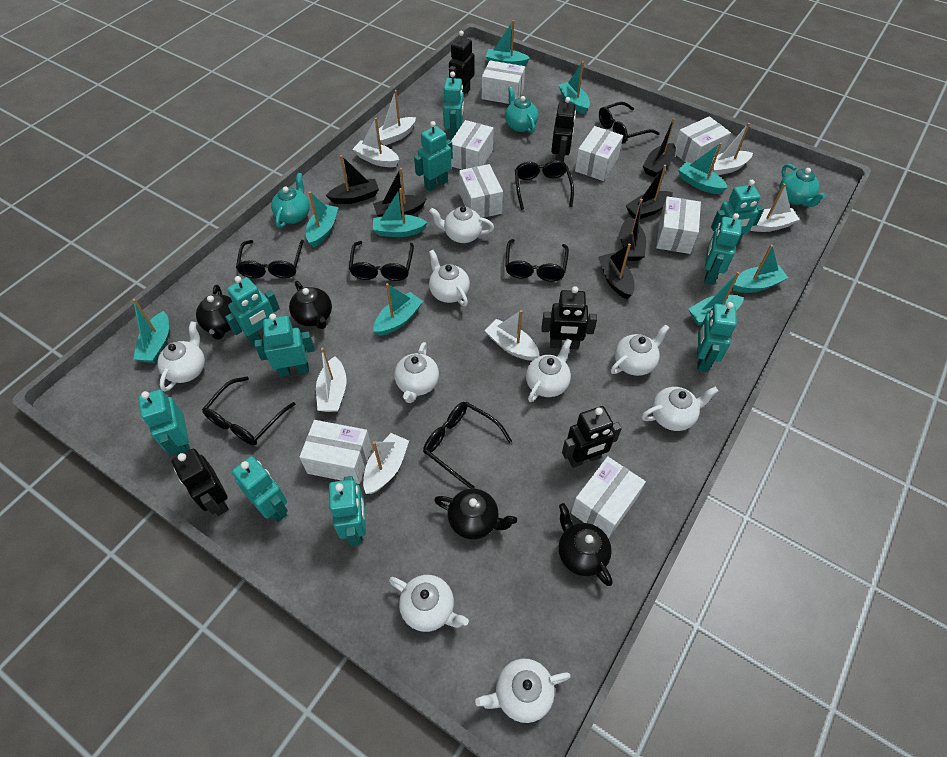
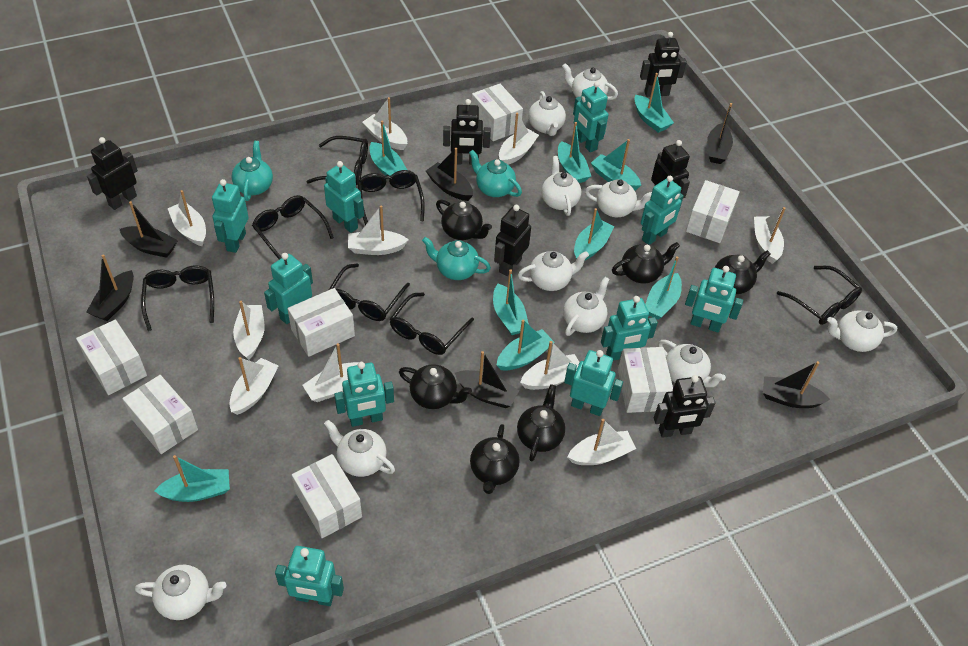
black robot: 5 -> 6
black teapot: 4 -> 6
white boat: 7 -> 10
white box: 8 -> 7
white teapot: 9 -> 10

